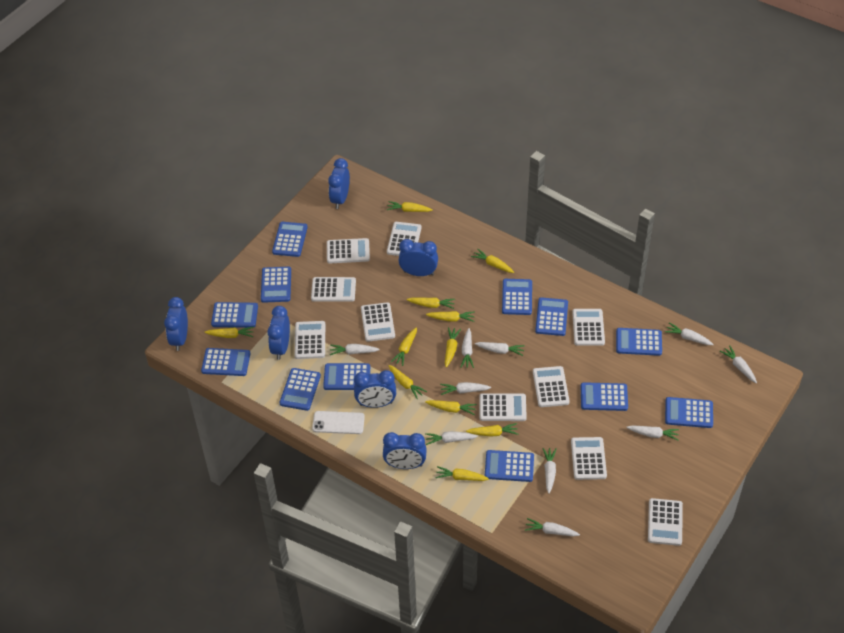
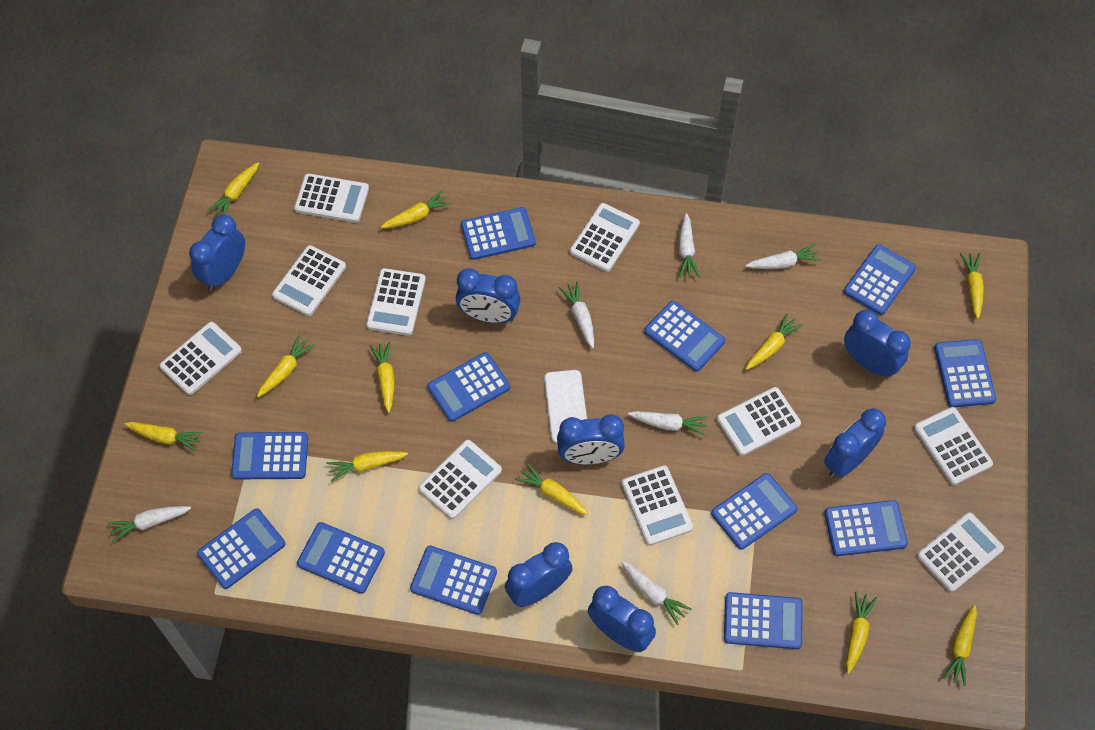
blue clock: 6 -> 7
white carrot: 10 -> 6

